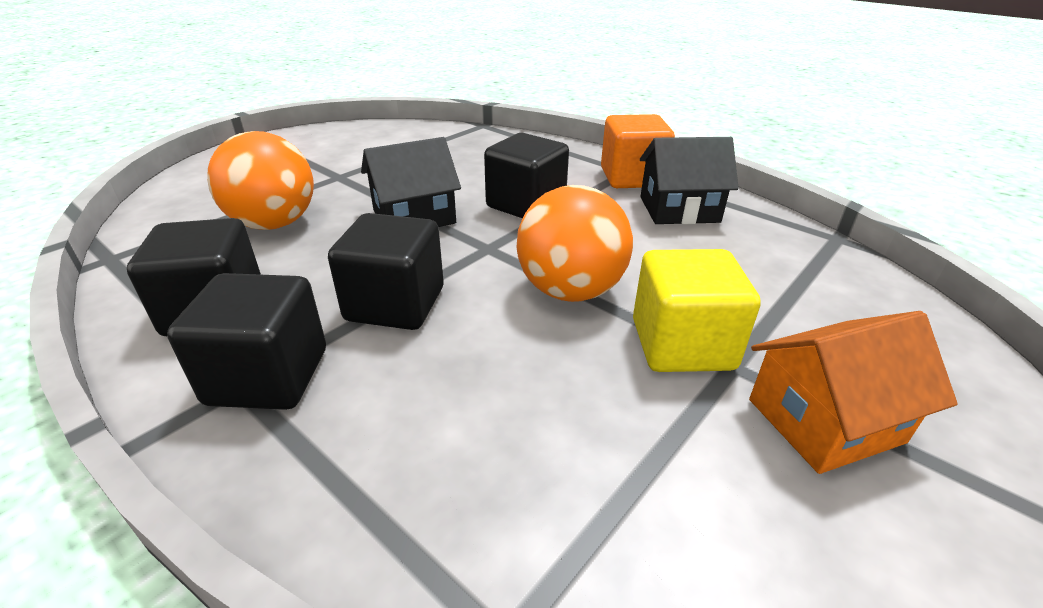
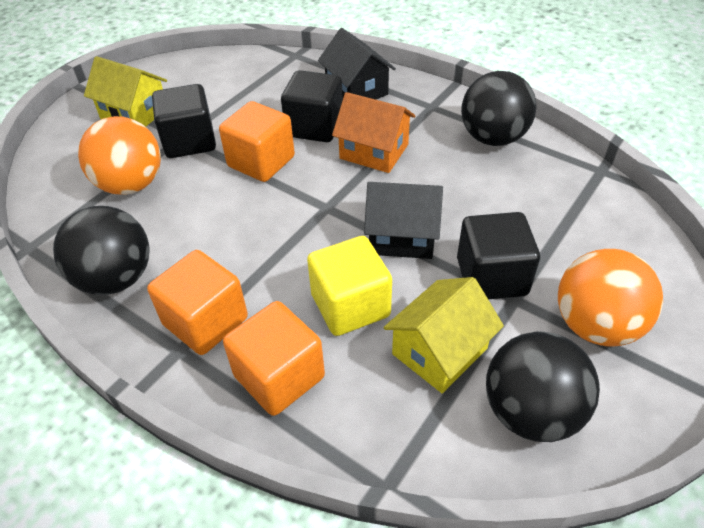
black ball: 0 -> 3
black cube: 4 -> 3
orange cube: 1 -> 3
yellow house: 0 -> 2

